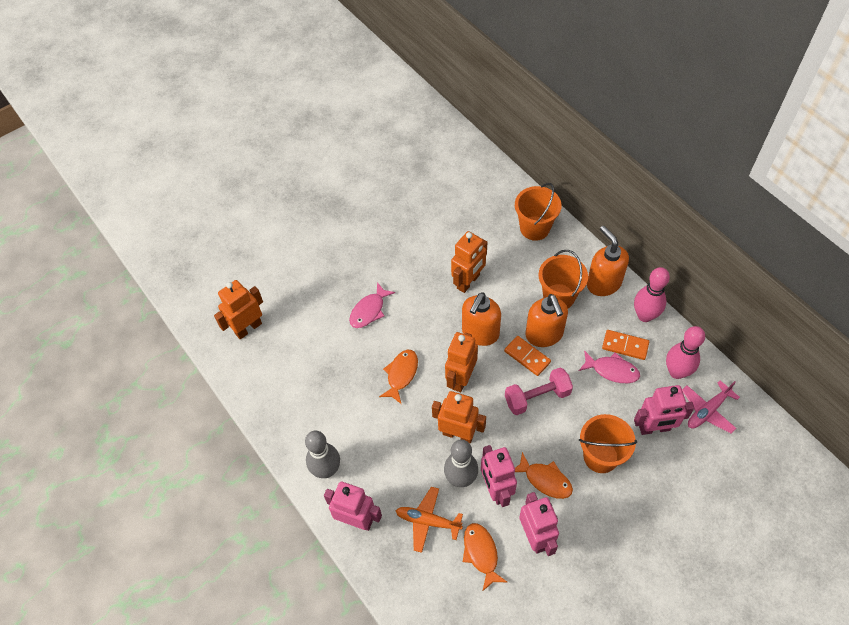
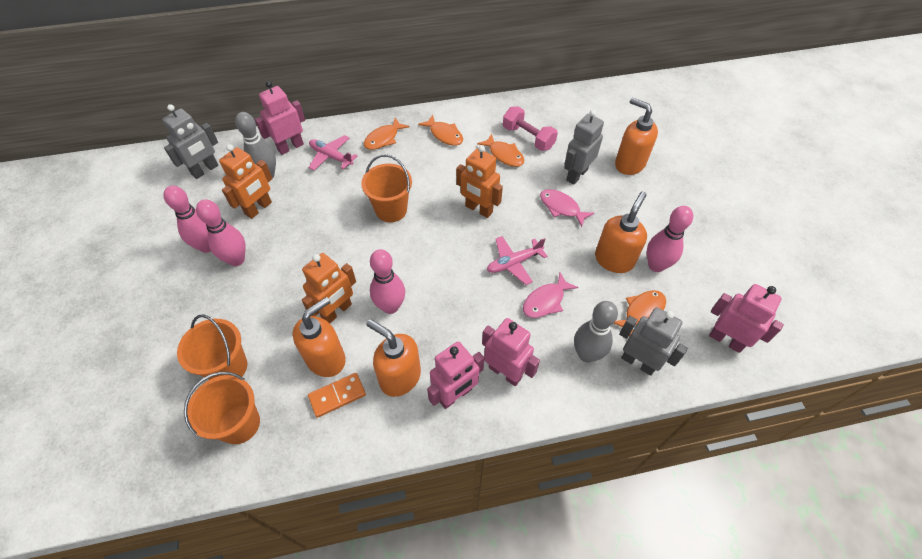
grey robot: 0 -> 3
orange domino: 2 -> 1
orange fish: 3 -> 4
orange plane: 1 -> 0
orange robot: 4 -> 3
orange soap dispenser: 3 -> 4
pink bowling pin: 2 -> 4
pink plane: 1 -> 2

